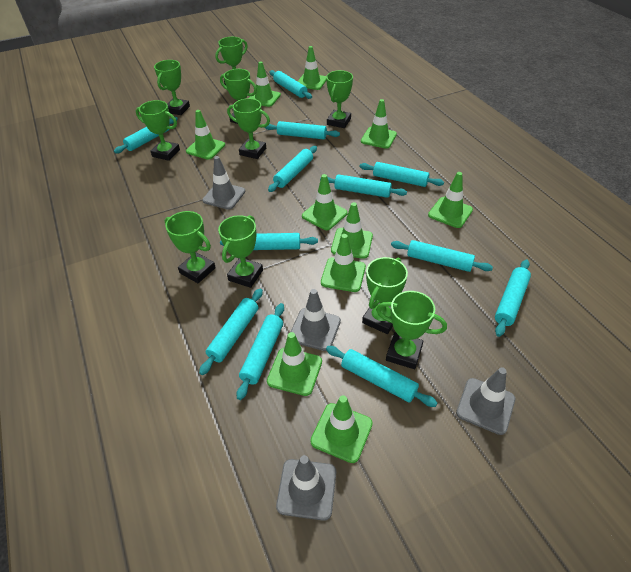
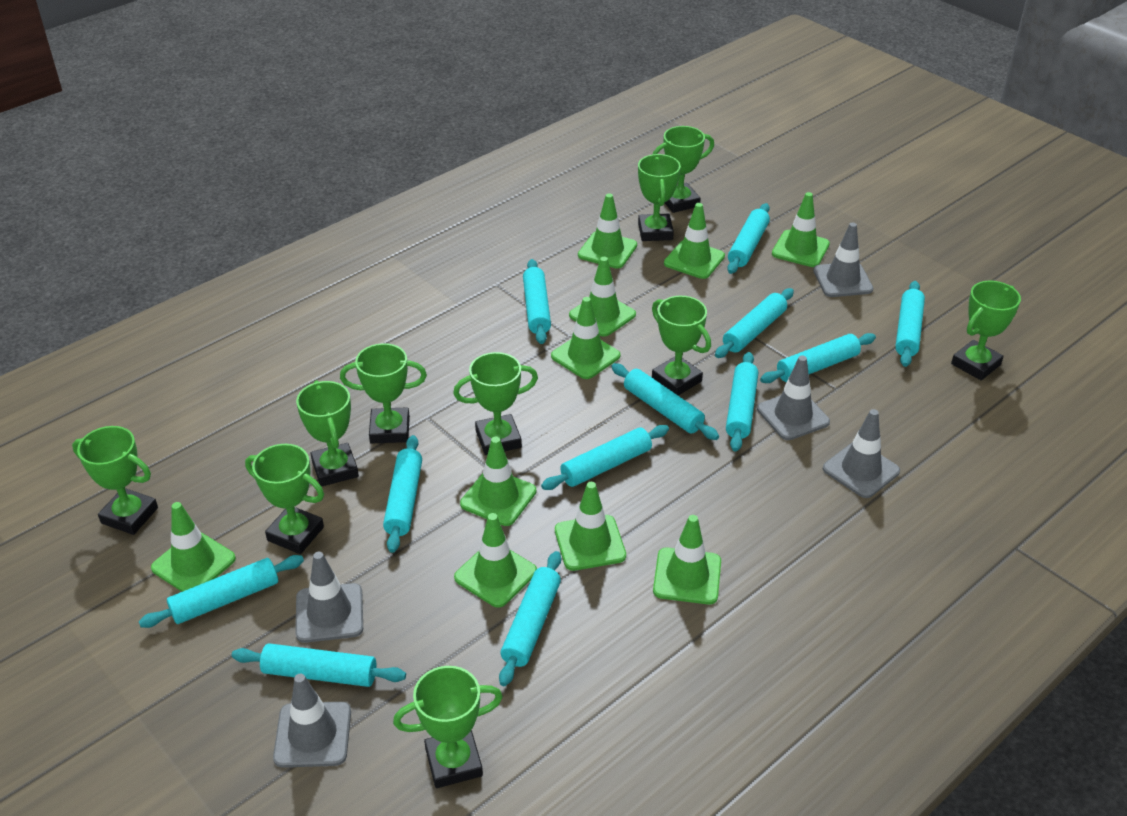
grey traffic cone: 4 -> 5

